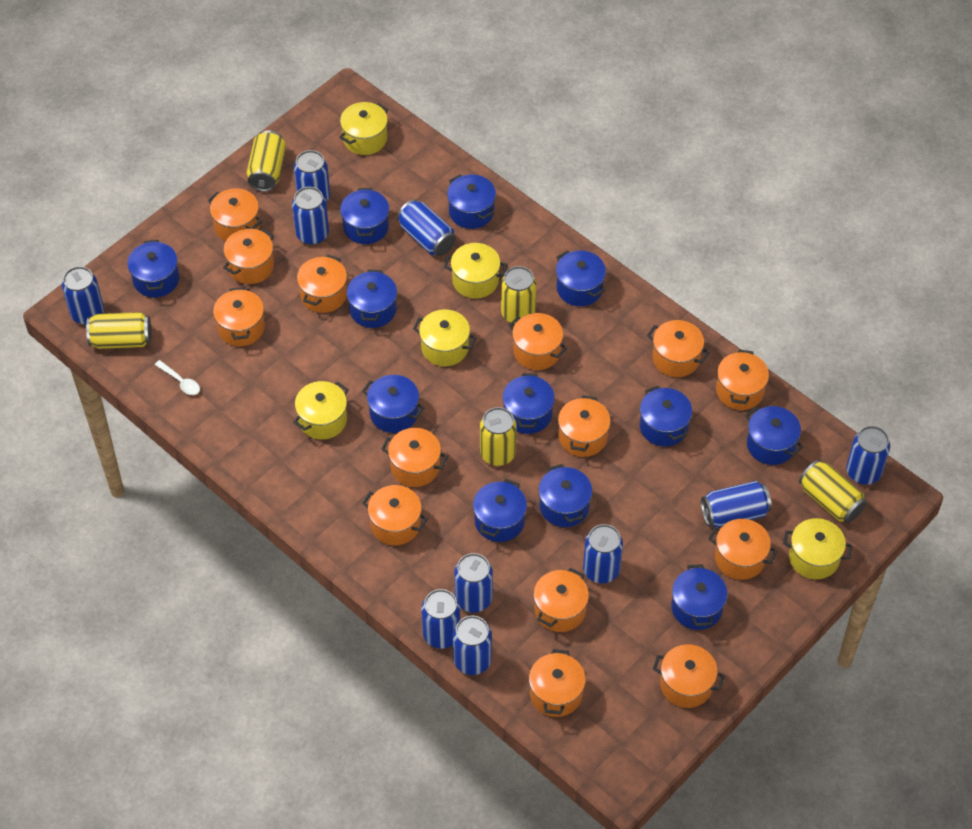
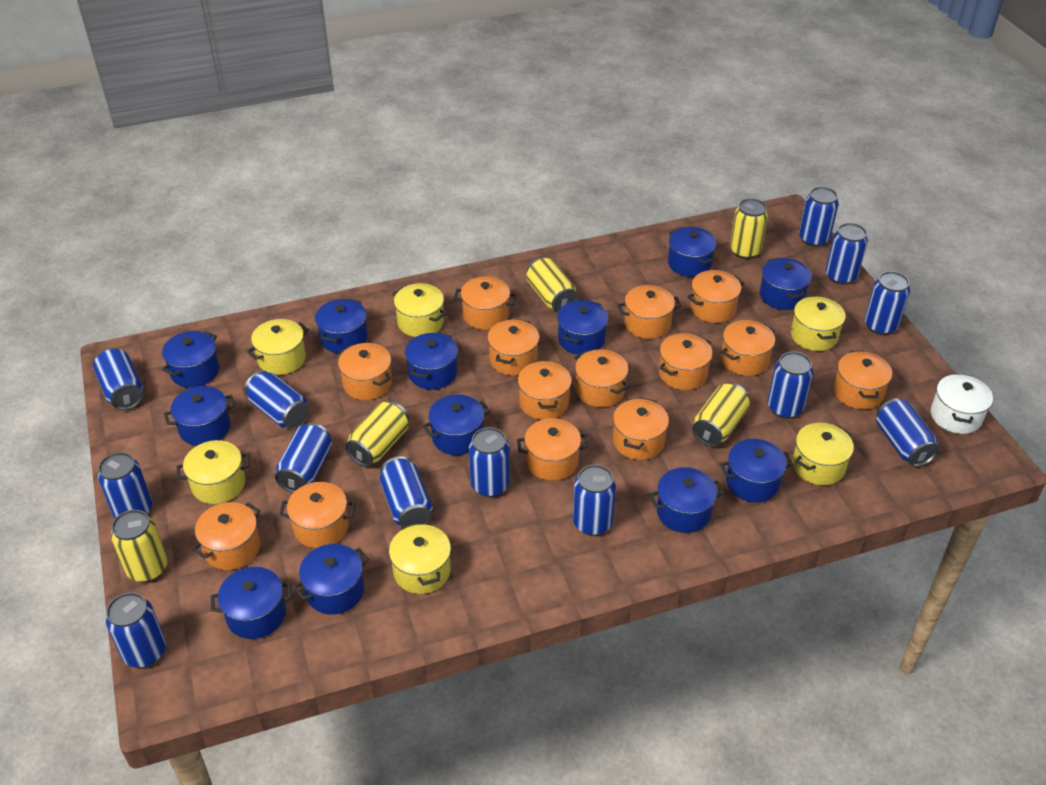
blue can: 10 -> 13
white pot: 0 -> 1
white spoon: 1 -> 0
yellow pot: 5 -> 6

